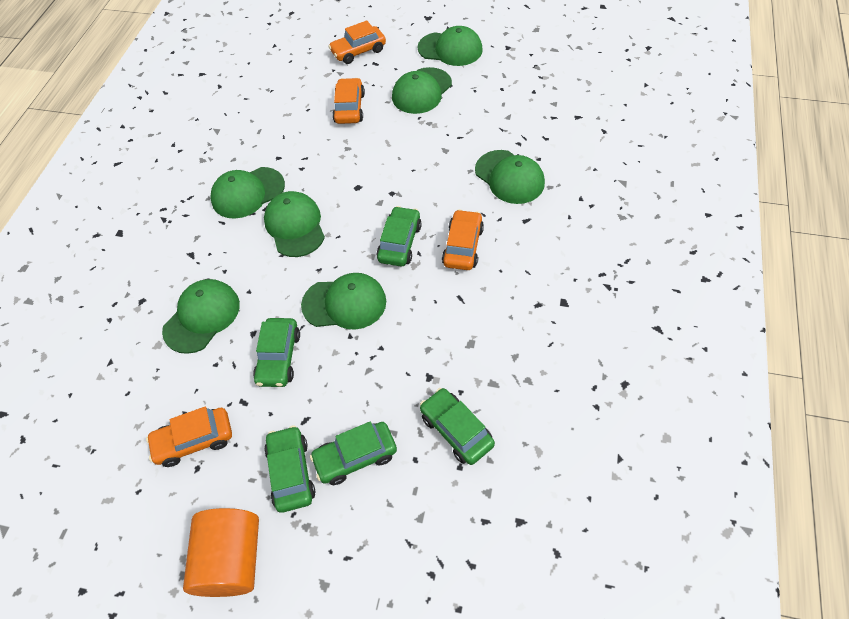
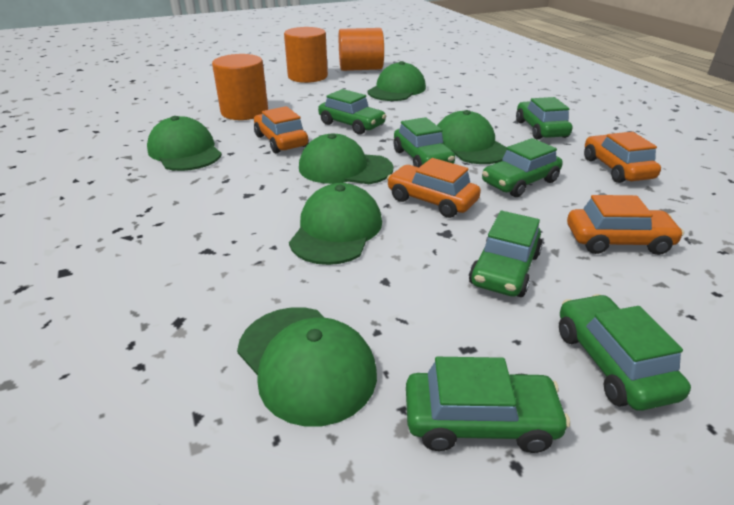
green cap: 7 -> 6
green car: 5 -> 7
orange cylinder: 1 -> 3

